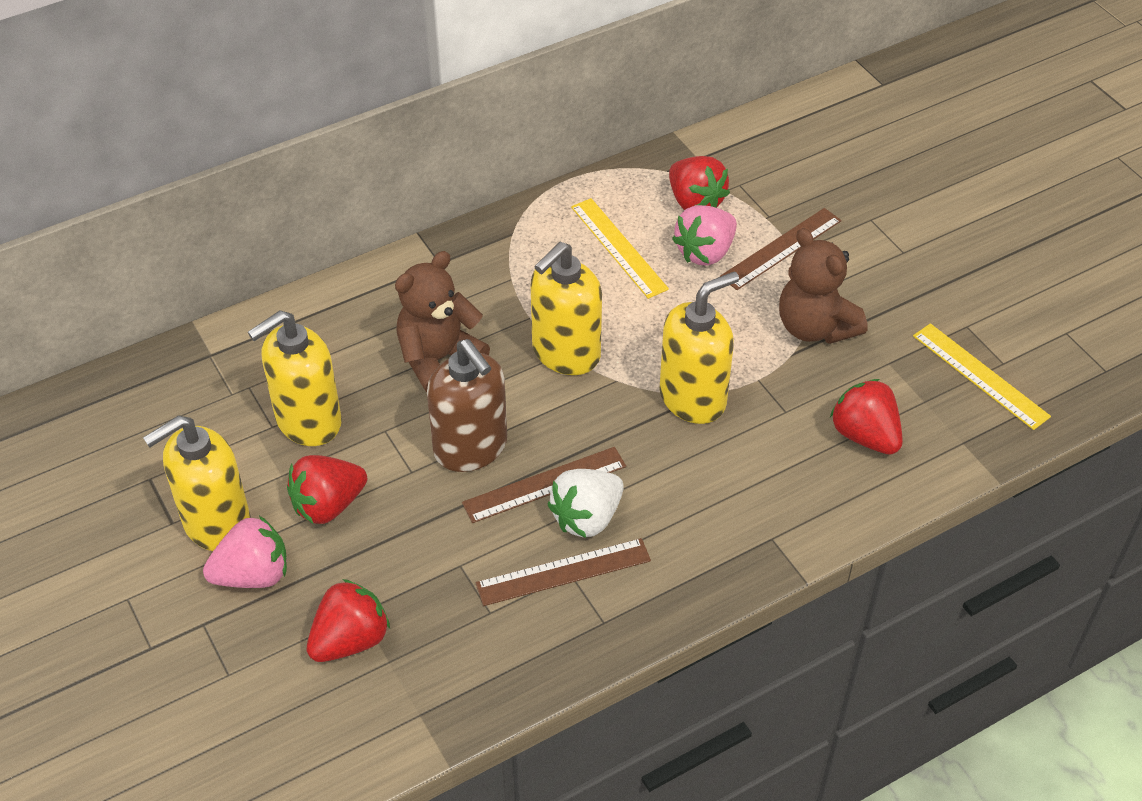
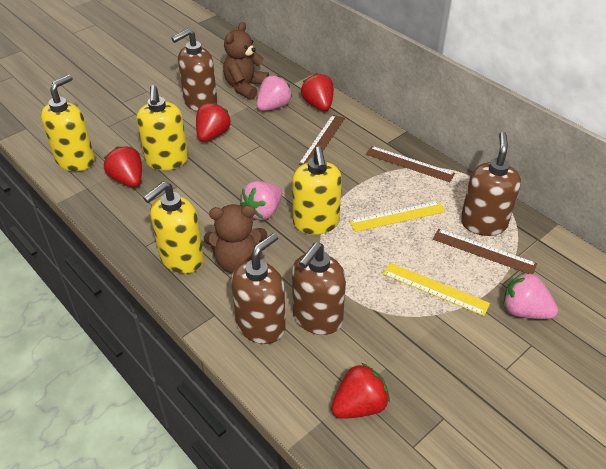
brown soap dispenser: 1 -> 4
pink strawberry: 2 -> 3
white strawberry: 1 -> 0

